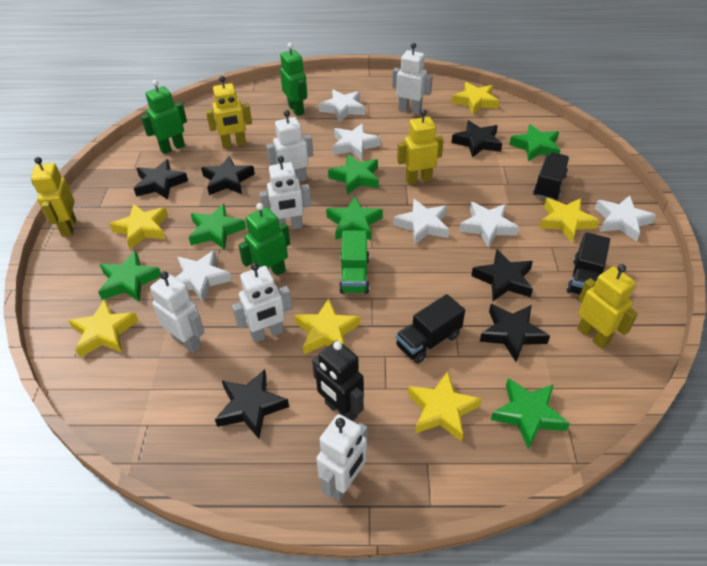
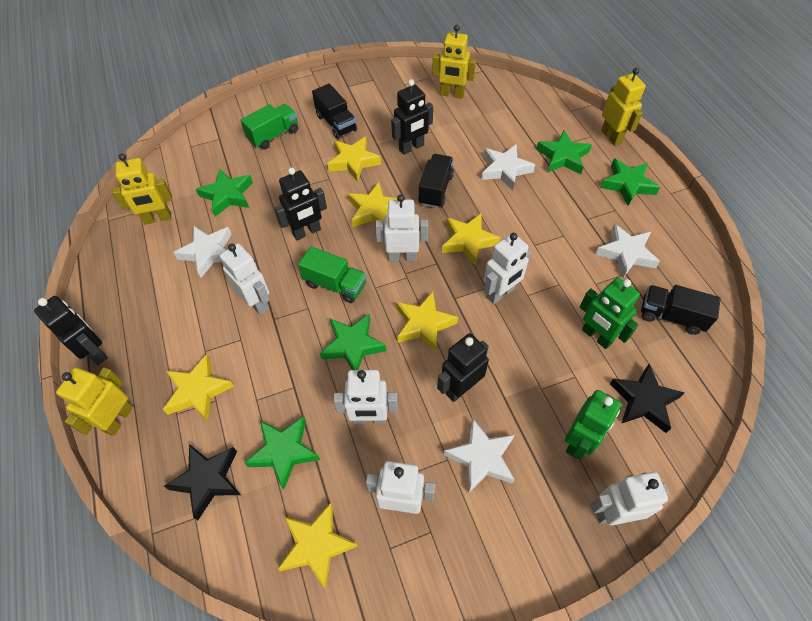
black robot: 1 -> 4
black star: 6 -> 2
green robot: 3 -> 2
green star: 6 -> 5
green truck: 1 -> 2
white star: 6 -> 4

